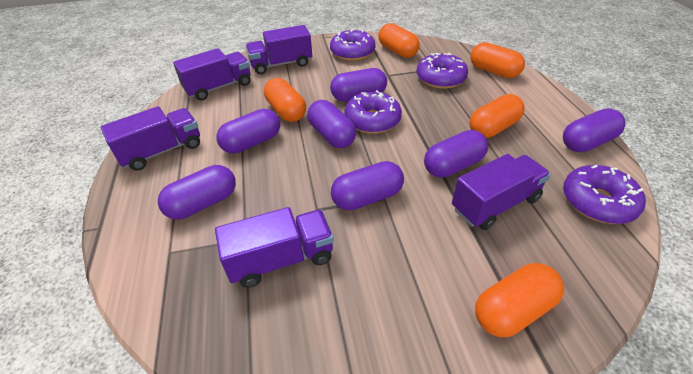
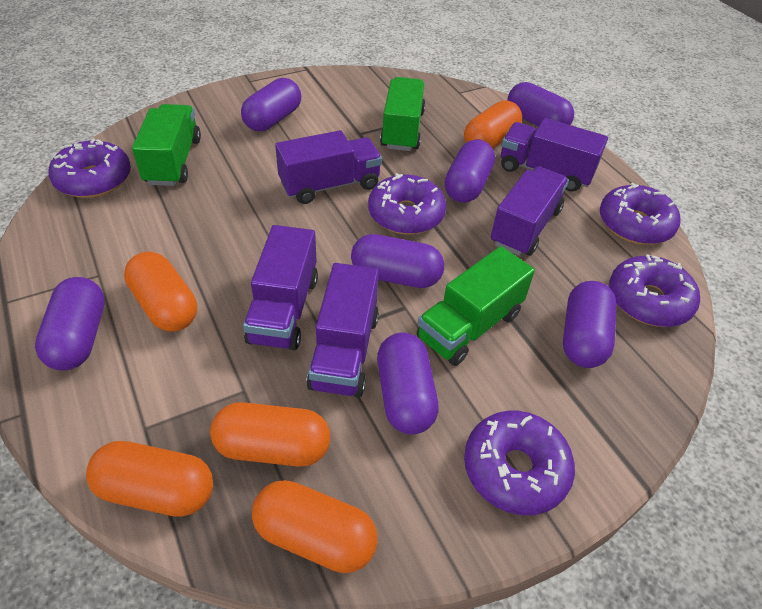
green truck: 0 -> 3
purple donut: 4 -> 5

